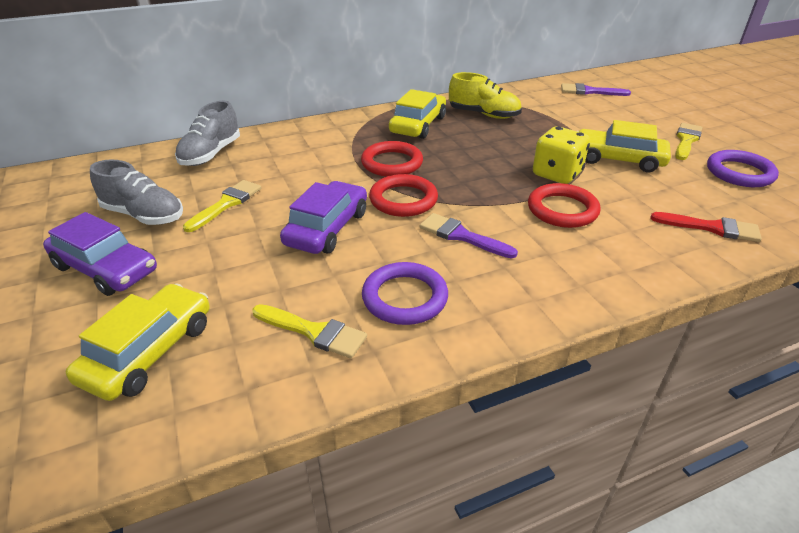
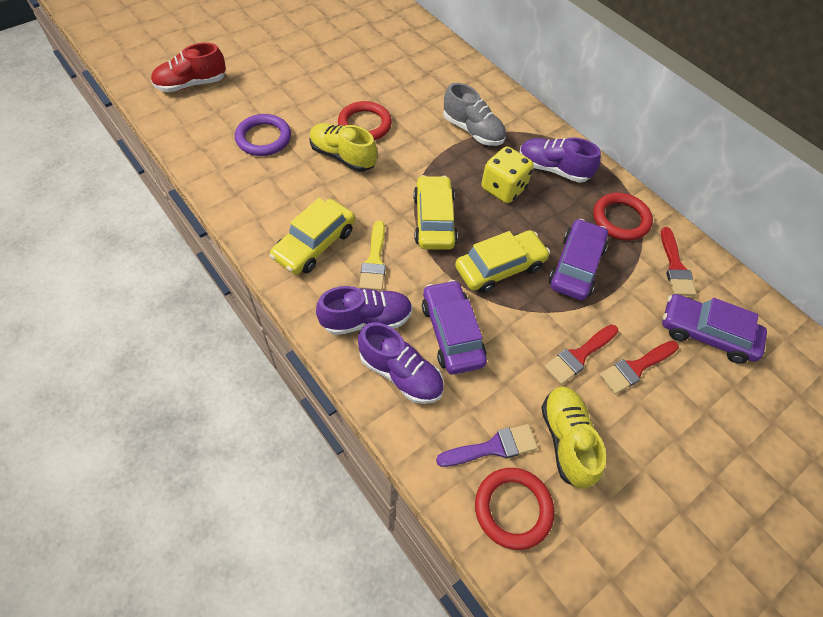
grey shoe: 2 -> 1
purple brush: 2 -> 1
purple car: 2 -> 3
purple ring: 2 -> 1
purple shoe: 0 -> 3
red brush: 1 -> 3
red shoe: 0 -> 1
yellow brush: 3 -> 1
yellow shoe: 1 -> 2

